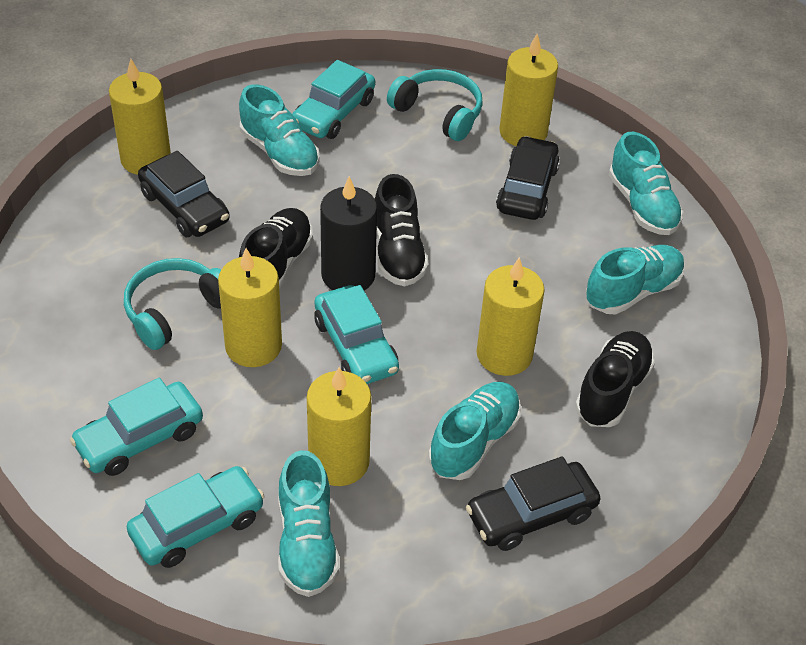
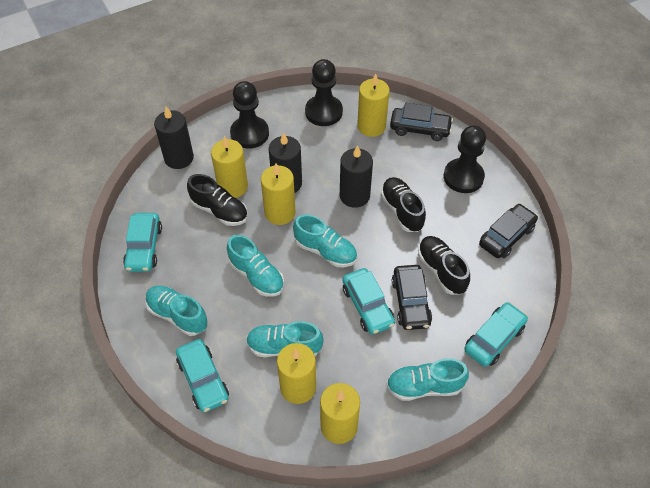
black candle: 1 -> 3
black pawn: 0 -> 3
turquoise headphones: 2 -> 0

